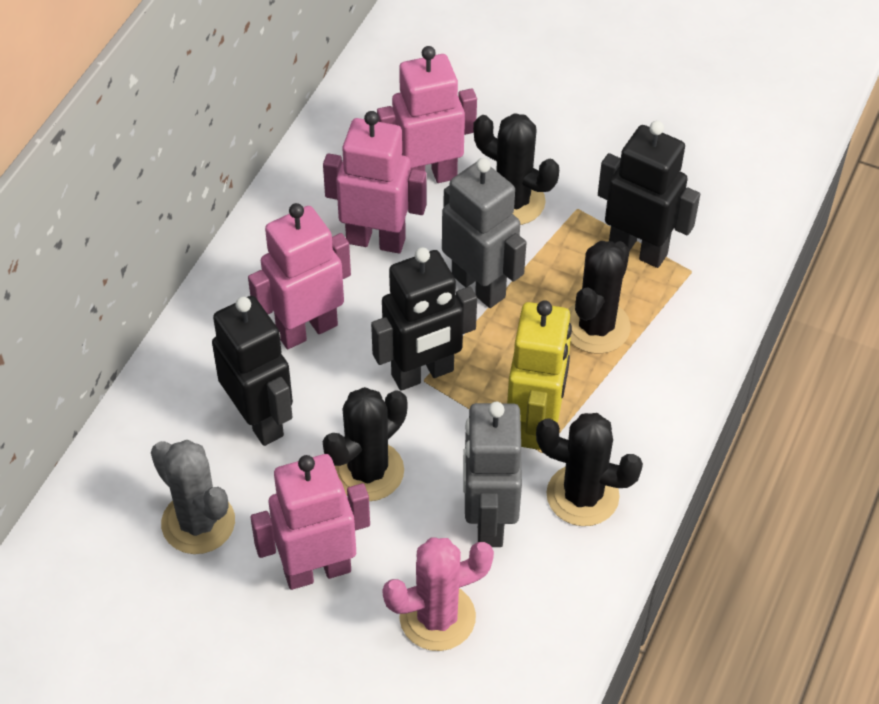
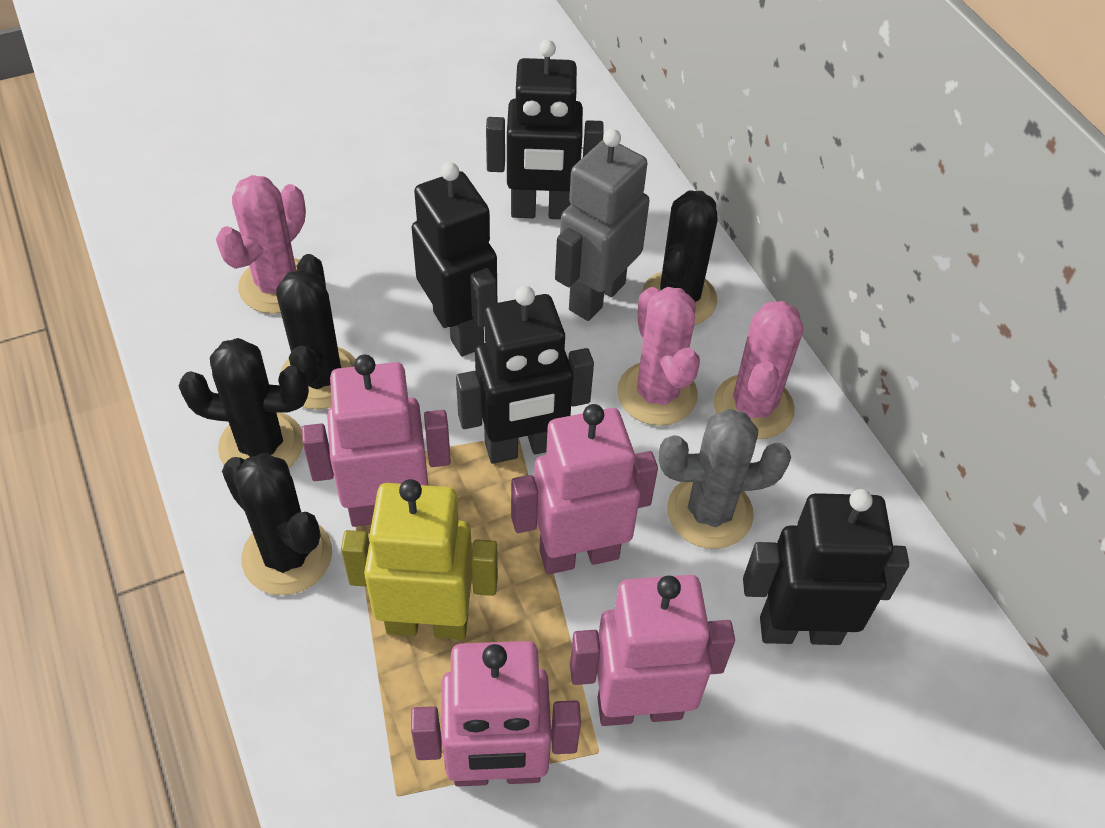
black robot: 3 -> 4
grey robot: 2 -> 1
pink cactus: 1 -> 3

